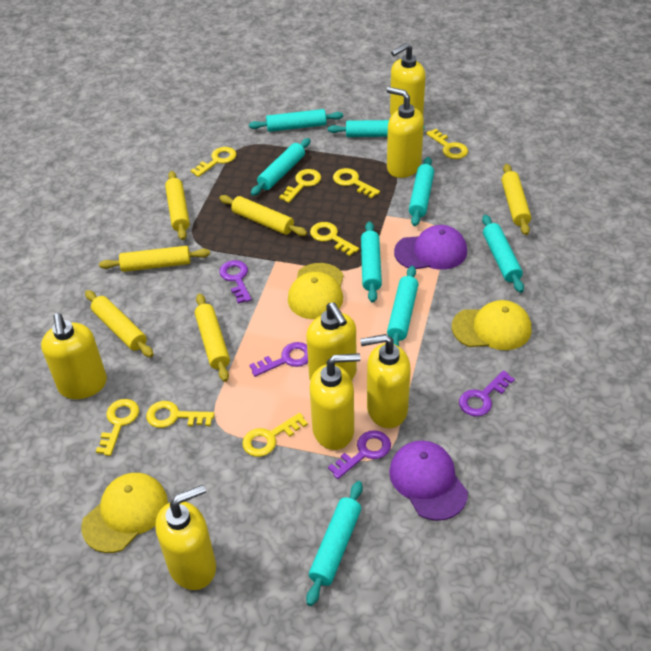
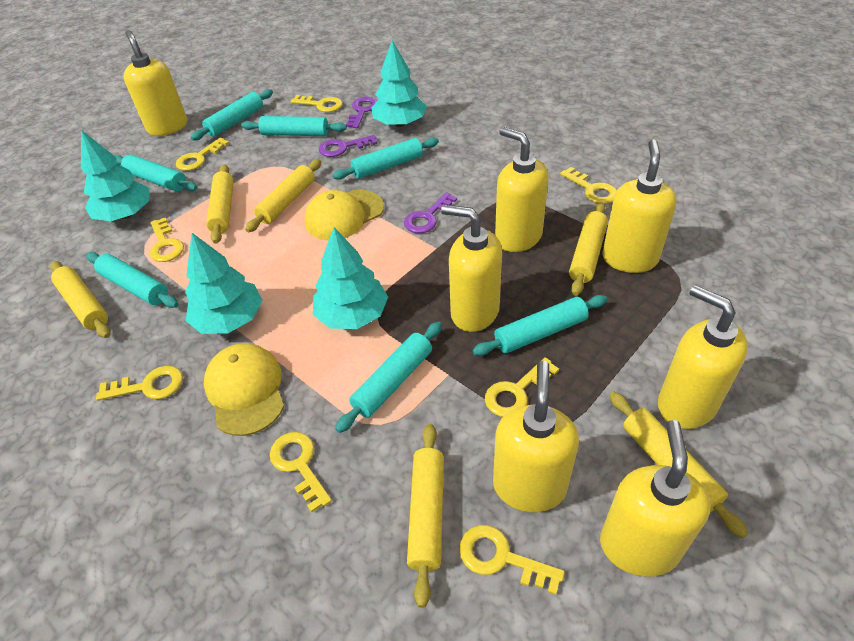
purple cap: 2 -> 0
purple key: 4 -> 3
turquoise rolling pin: 8 -> 7
turquoise tree: 0 -> 4
yellow cap: 3 -> 2

